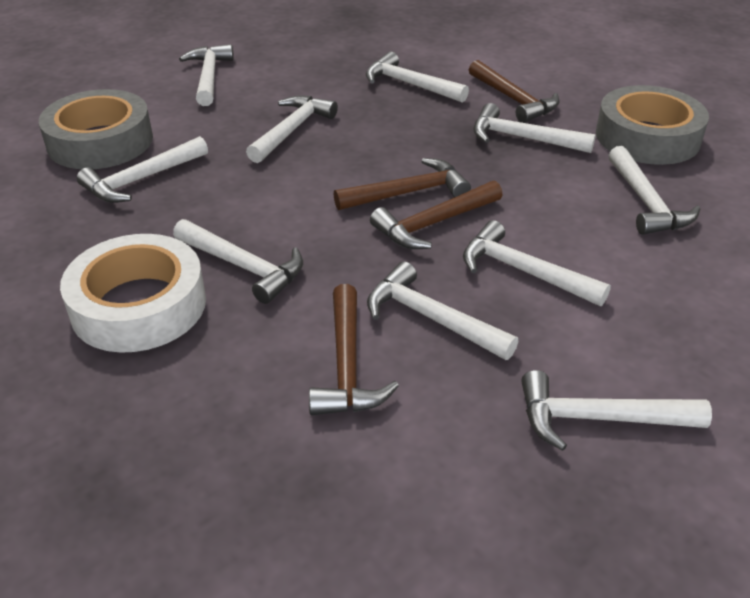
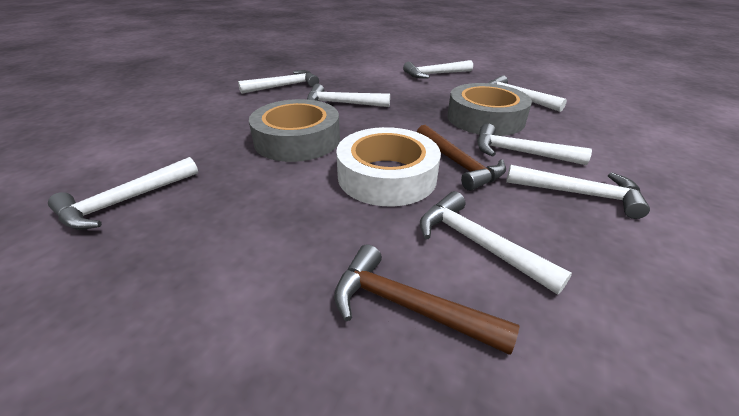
brown hammer: 4 -> 2
white hammer: 10 -> 8

